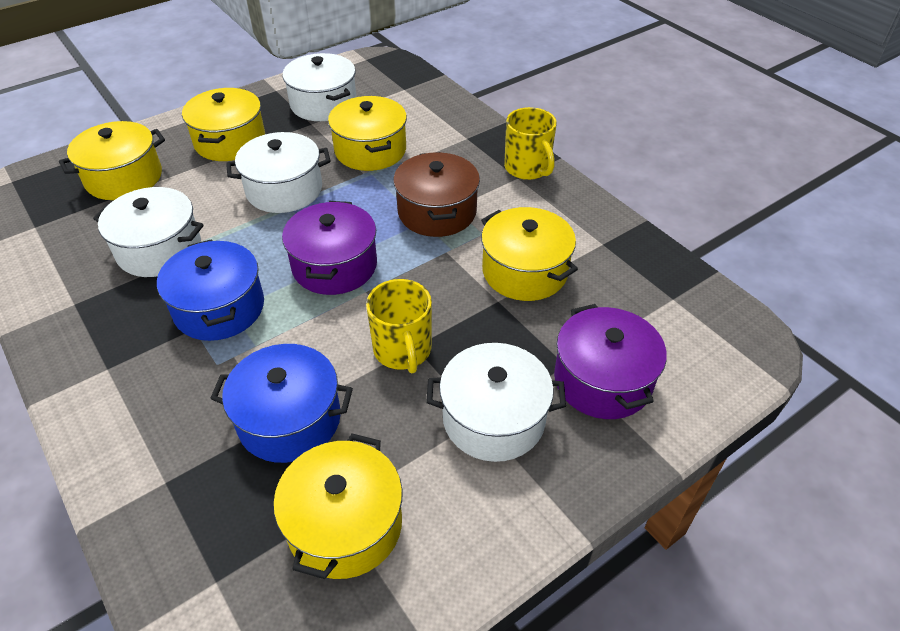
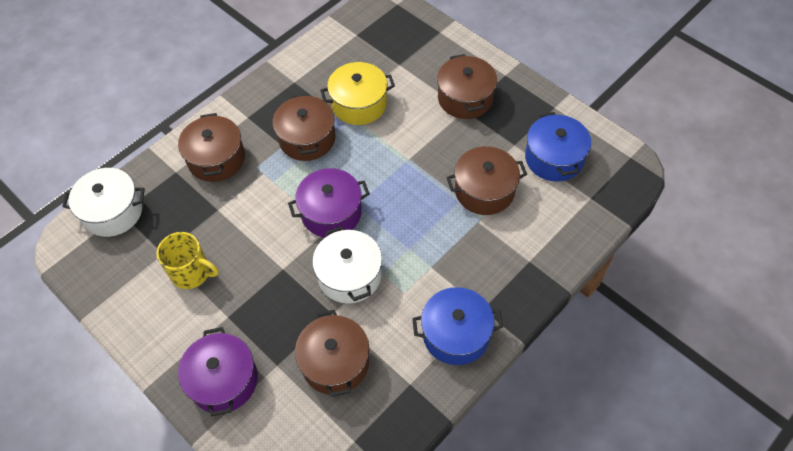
brown pot: 1 -> 5
white pot: 4 -> 2
yellow mug: 2 -> 1
yellow pot: 5 -> 1

